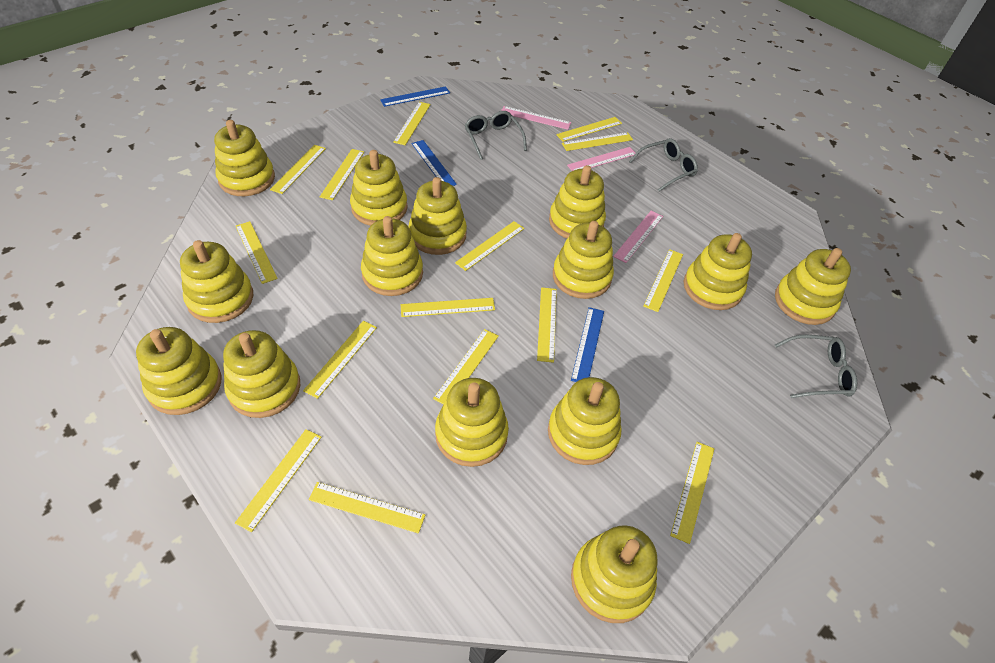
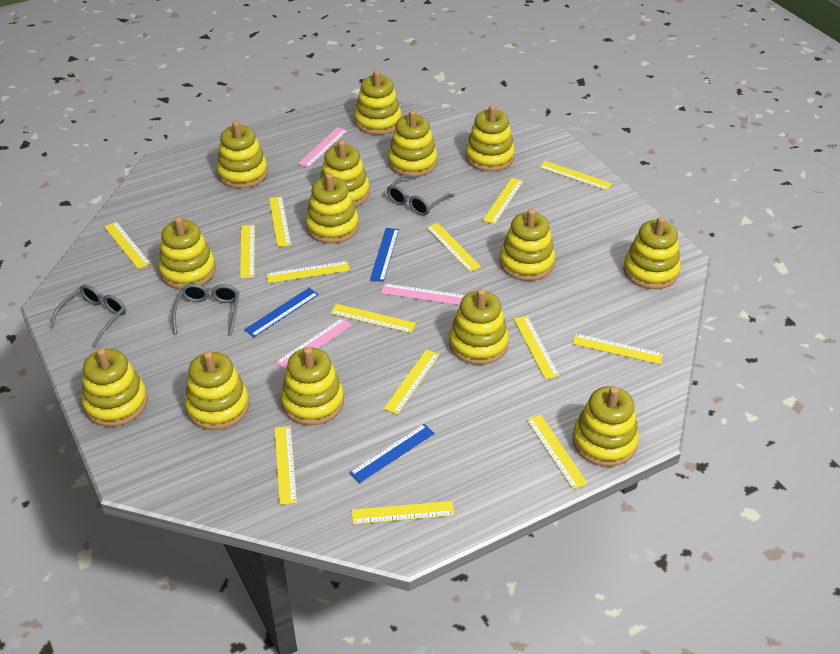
yellow ruler: 15 -> 14

